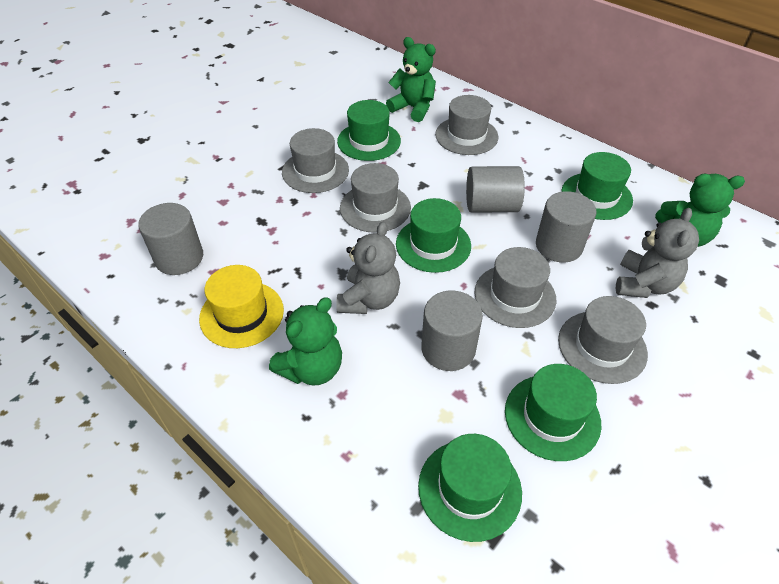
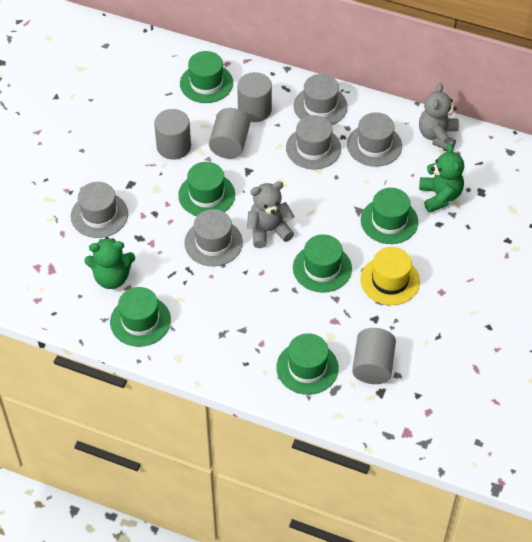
green hat: 5 -> 6
green teddy bear: 3 -> 2

